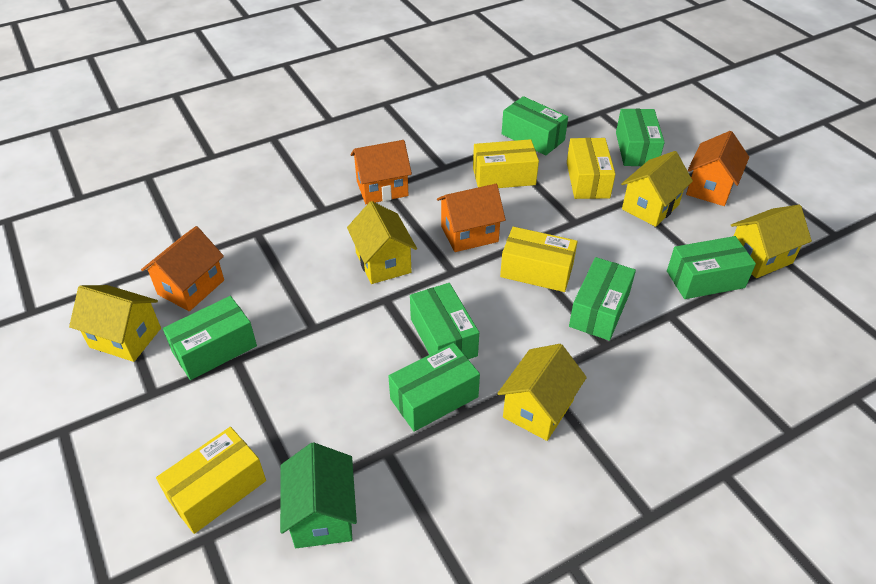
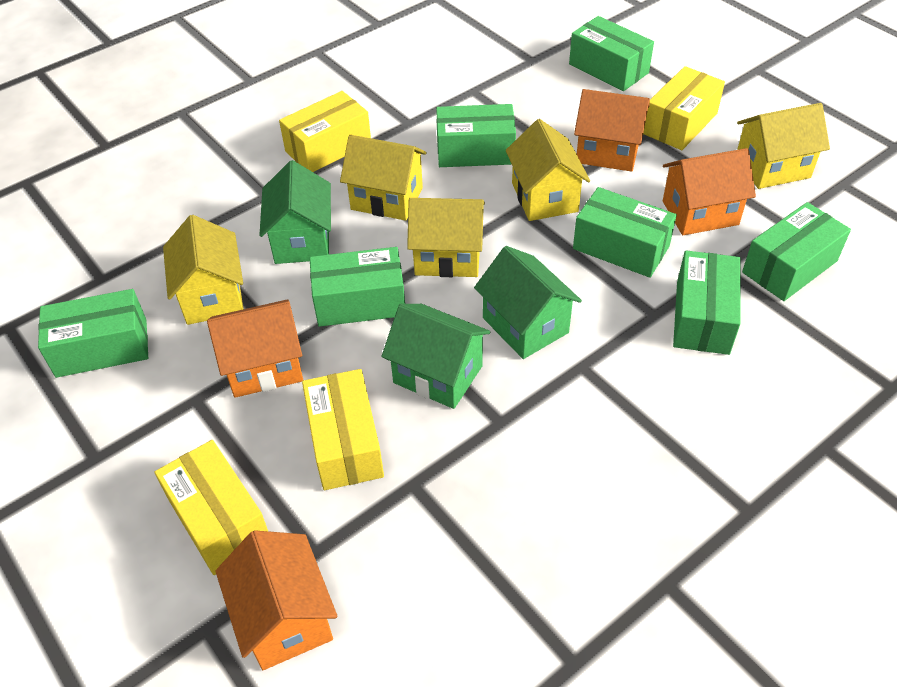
green house: 1 -> 3

